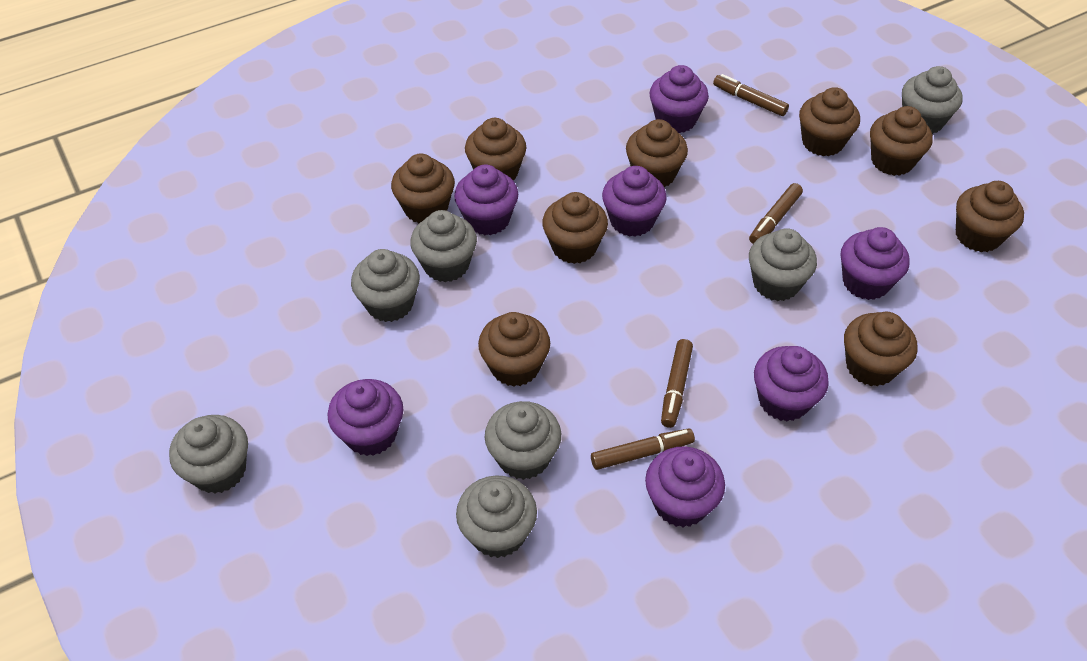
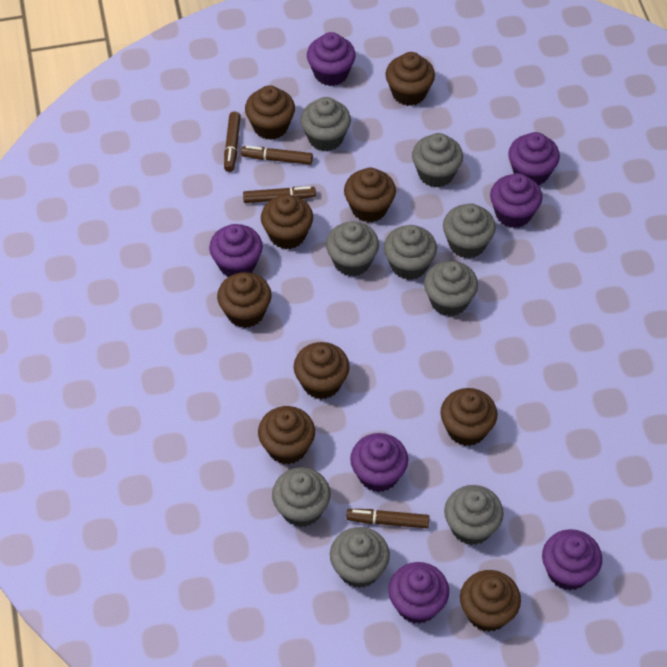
grey cupcake: 7 -> 9

